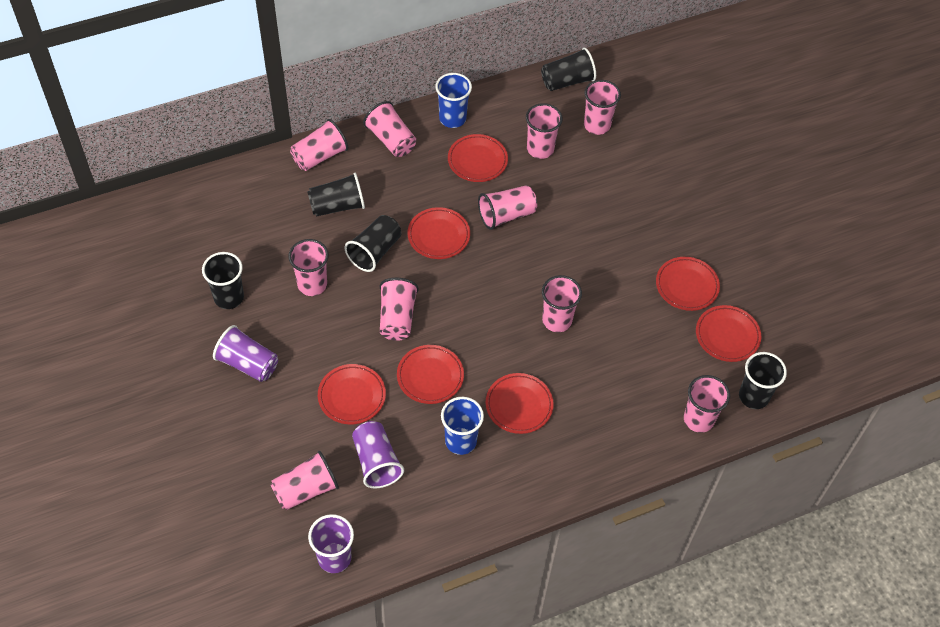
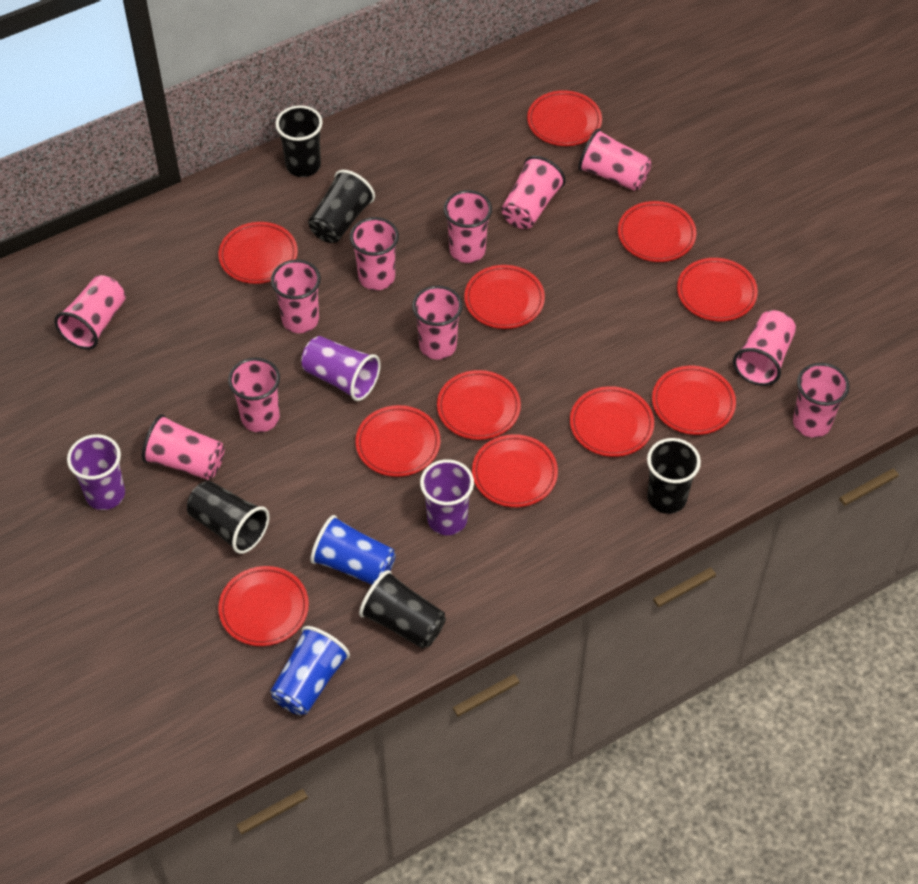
pink cup: 10 -> 11
red plate: 7 -> 11

